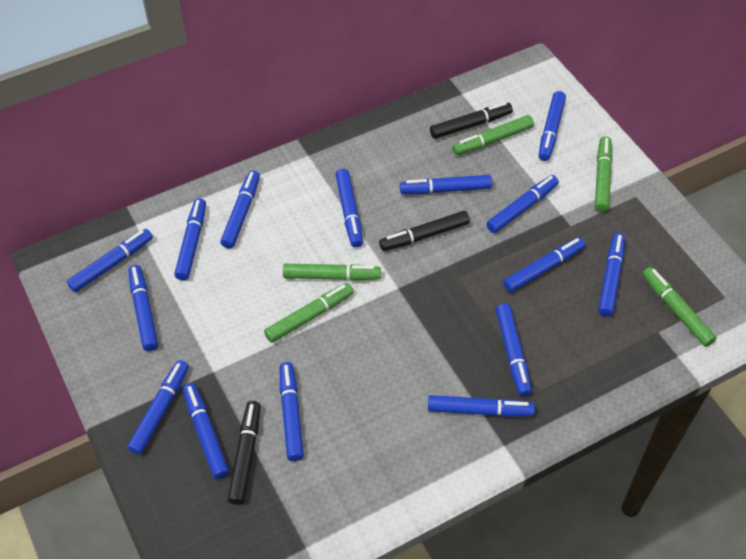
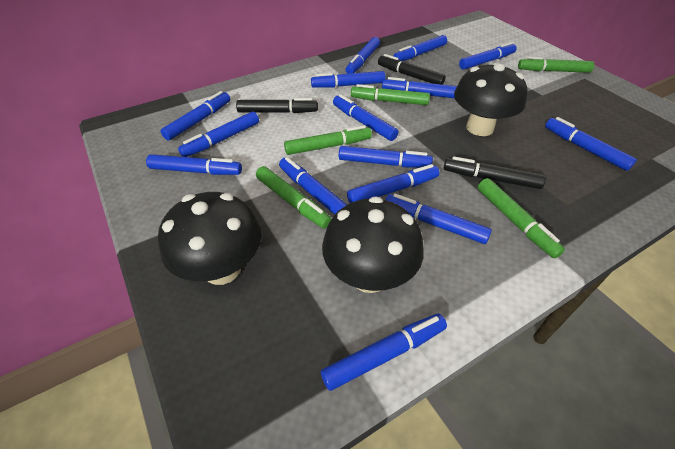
black mushroom: 0 -> 3

